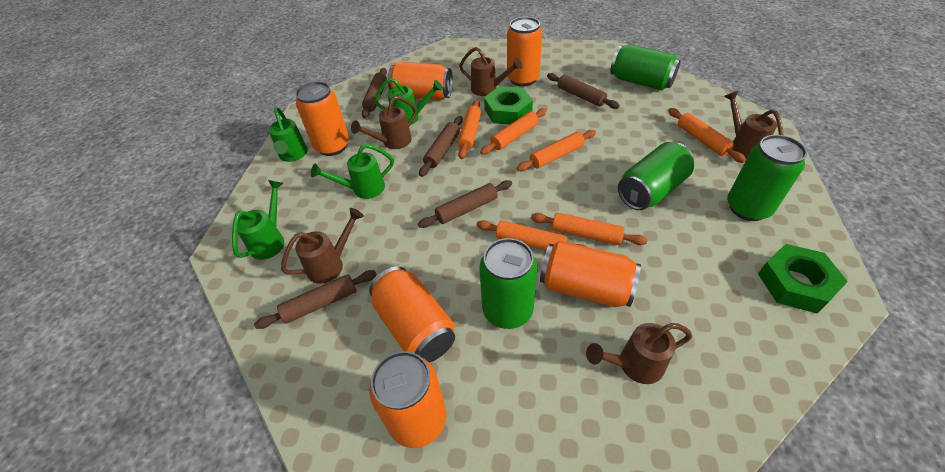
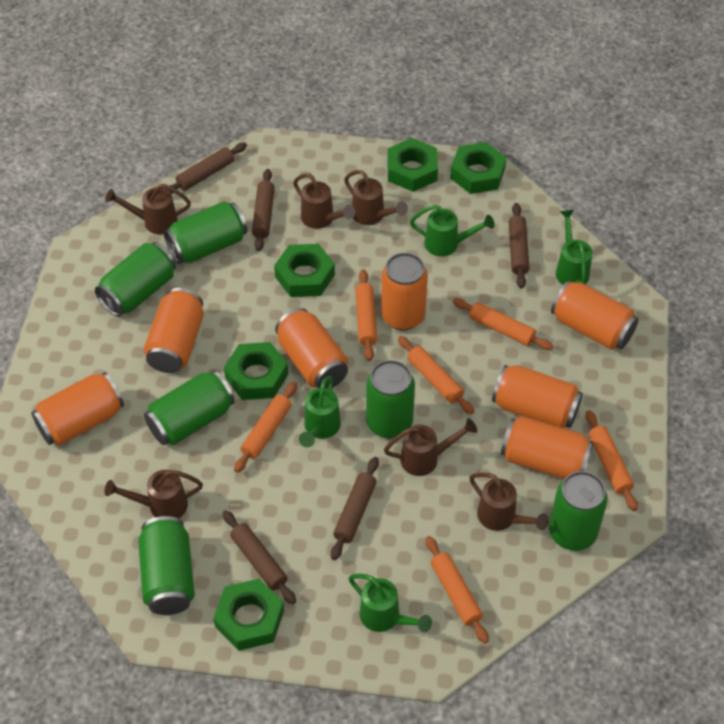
brown watering can: 5 -> 6
green can: 4 -> 6
green nut: 2 -> 5
orange can: 6 -> 7

